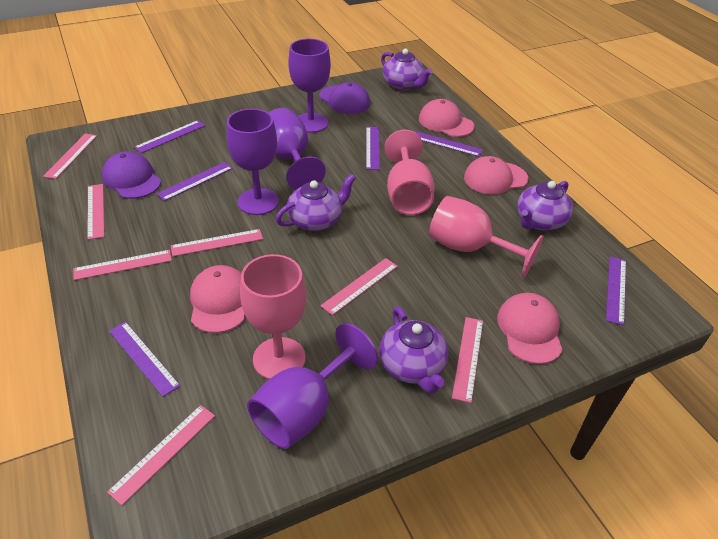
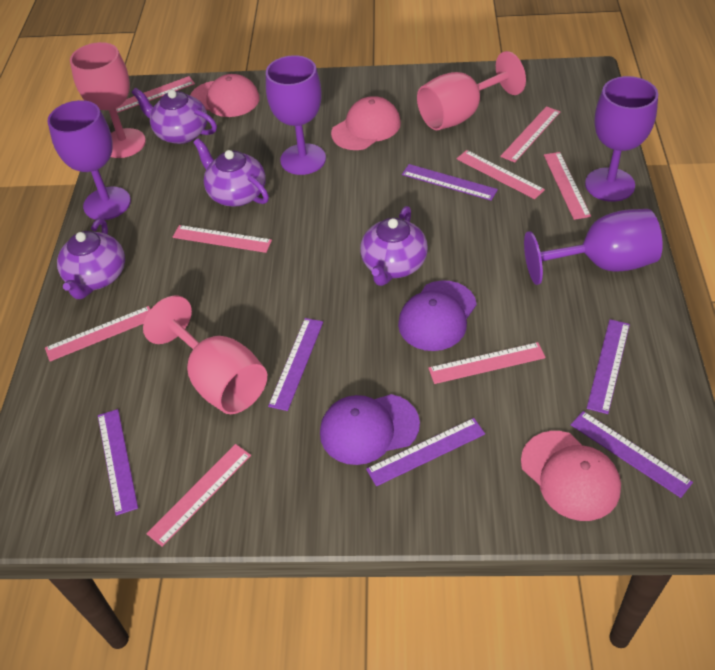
pink cap: 4 -> 3
pink ruler: 7 -> 8

